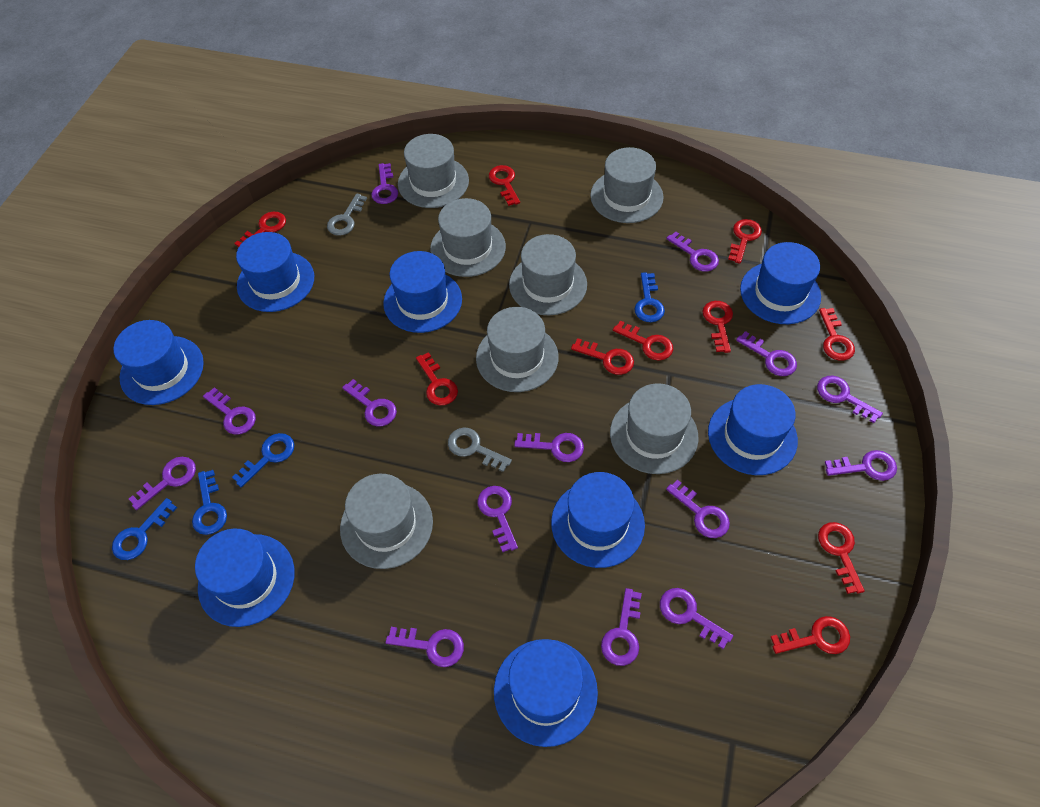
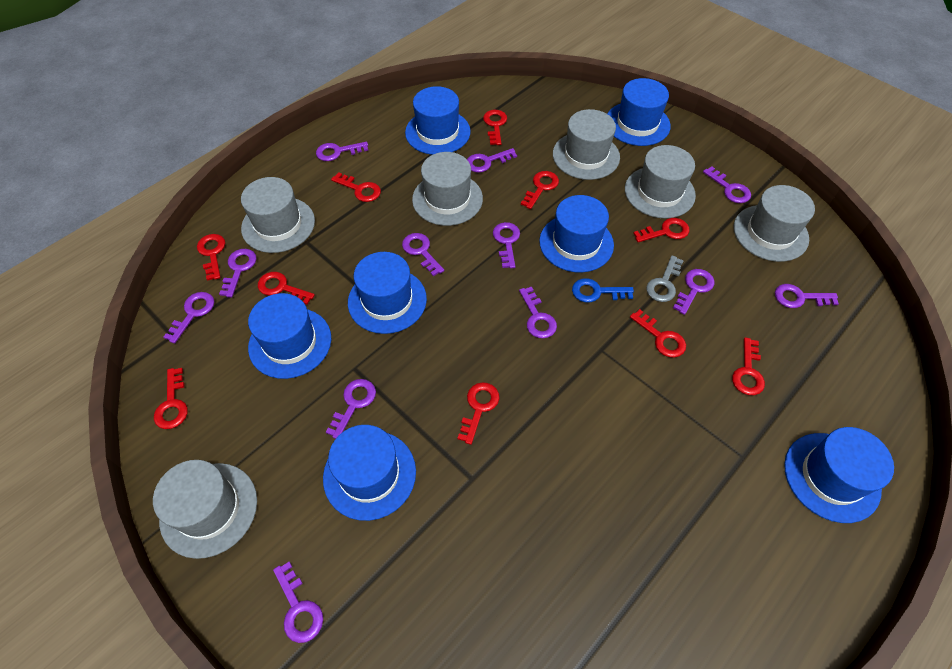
blue hat: 8 -> 7
blue key: 4 -> 1
grey hat: 7 -> 6
grey key: 2 -> 1
purple key: 14 -> 12

